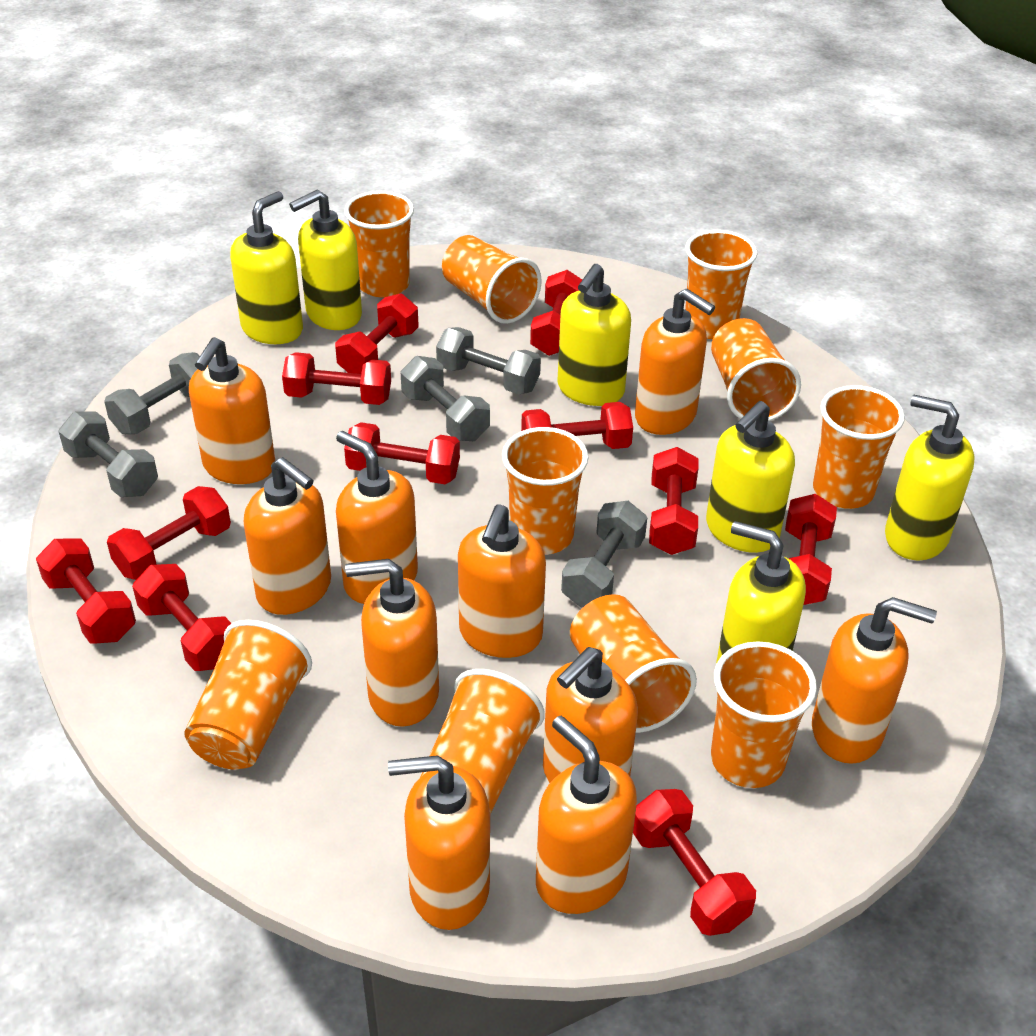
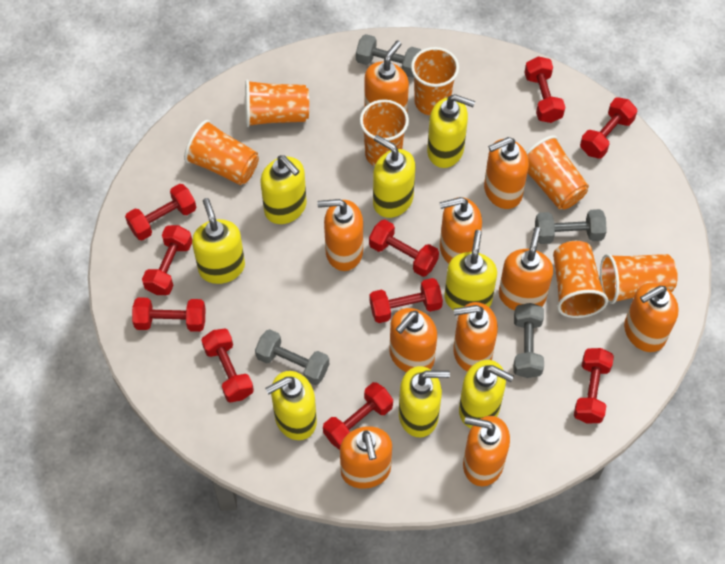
grey dumbbell: 5 -> 4
orange cup: 10 -> 7
red dumbbell: 11 -> 10
yellow soap dispenser: 6 -> 8

